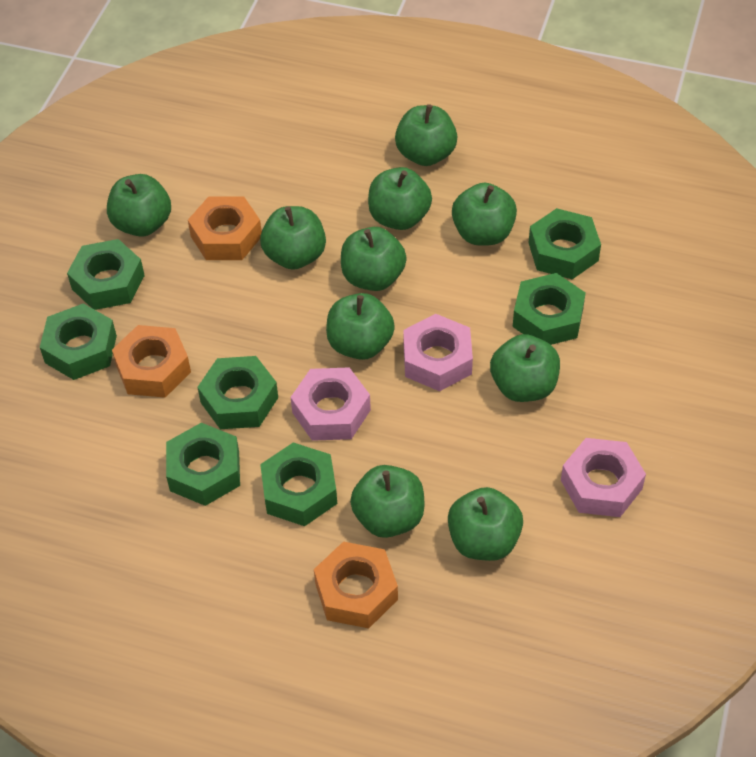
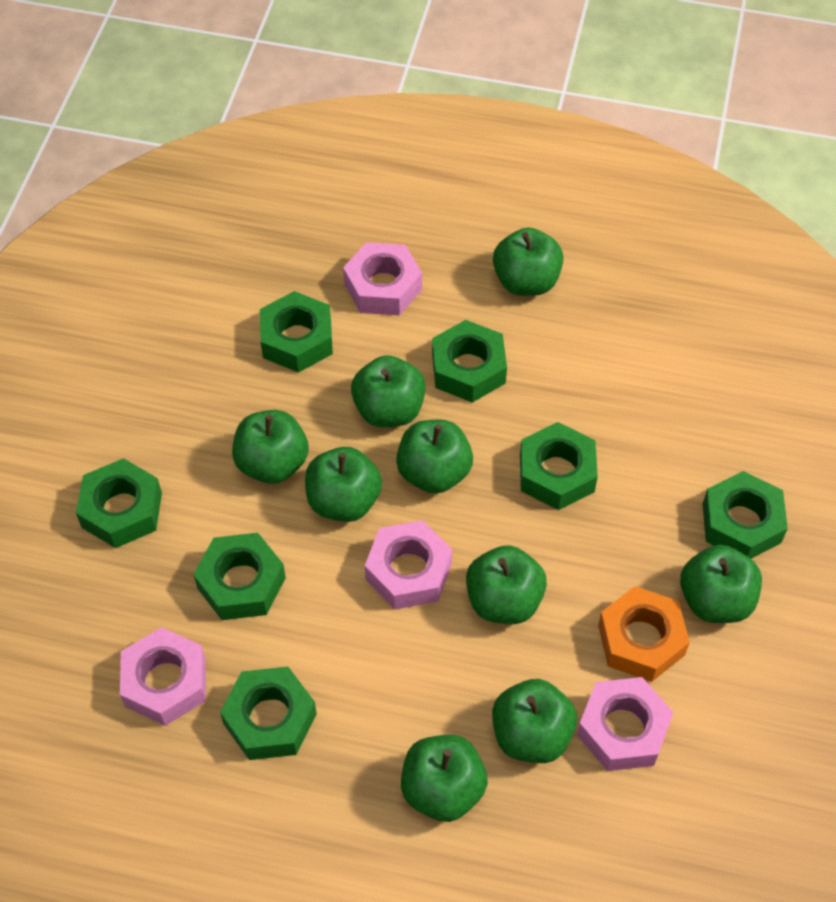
green apple: 10 -> 9
orange nut: 3 -> 1
pink nut: 3 -> 4

